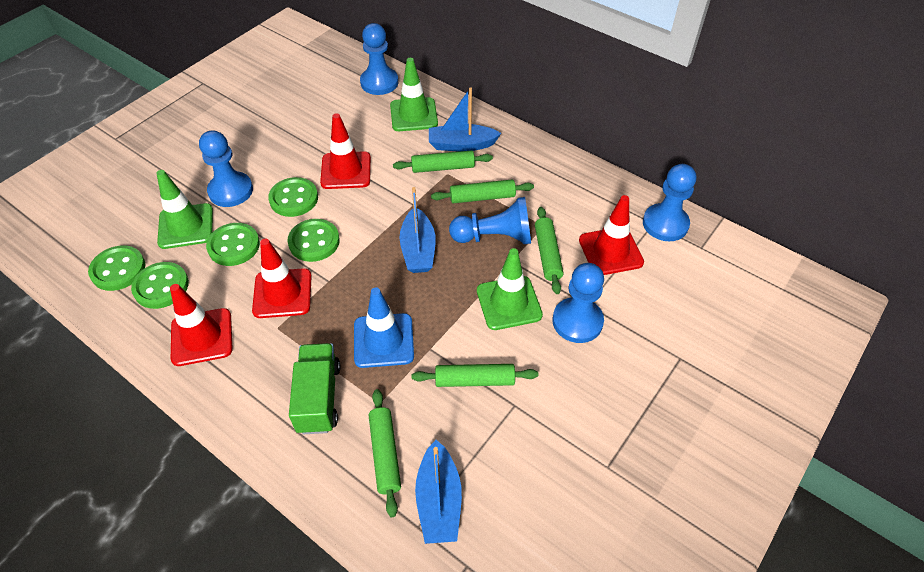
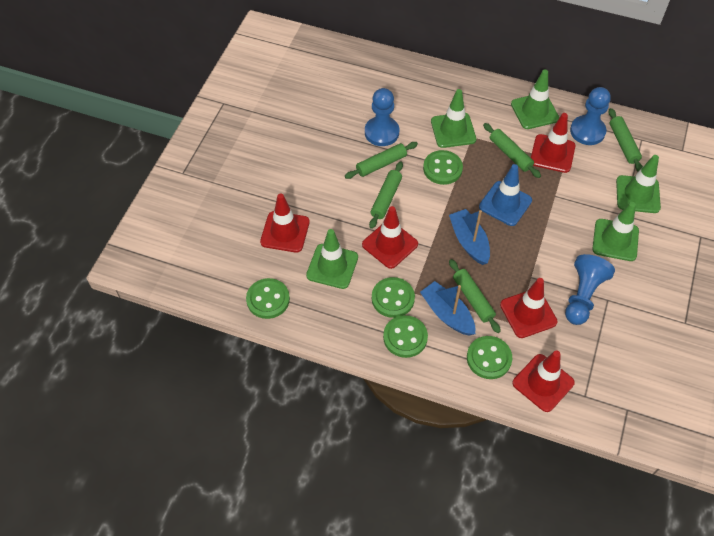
blue boat: 3 -> 2
blue pawn: 5 -> 3
green traffic cone: 3 -> 5
green truck: 1 -> 0
red traffic cone: 4 -> 5

